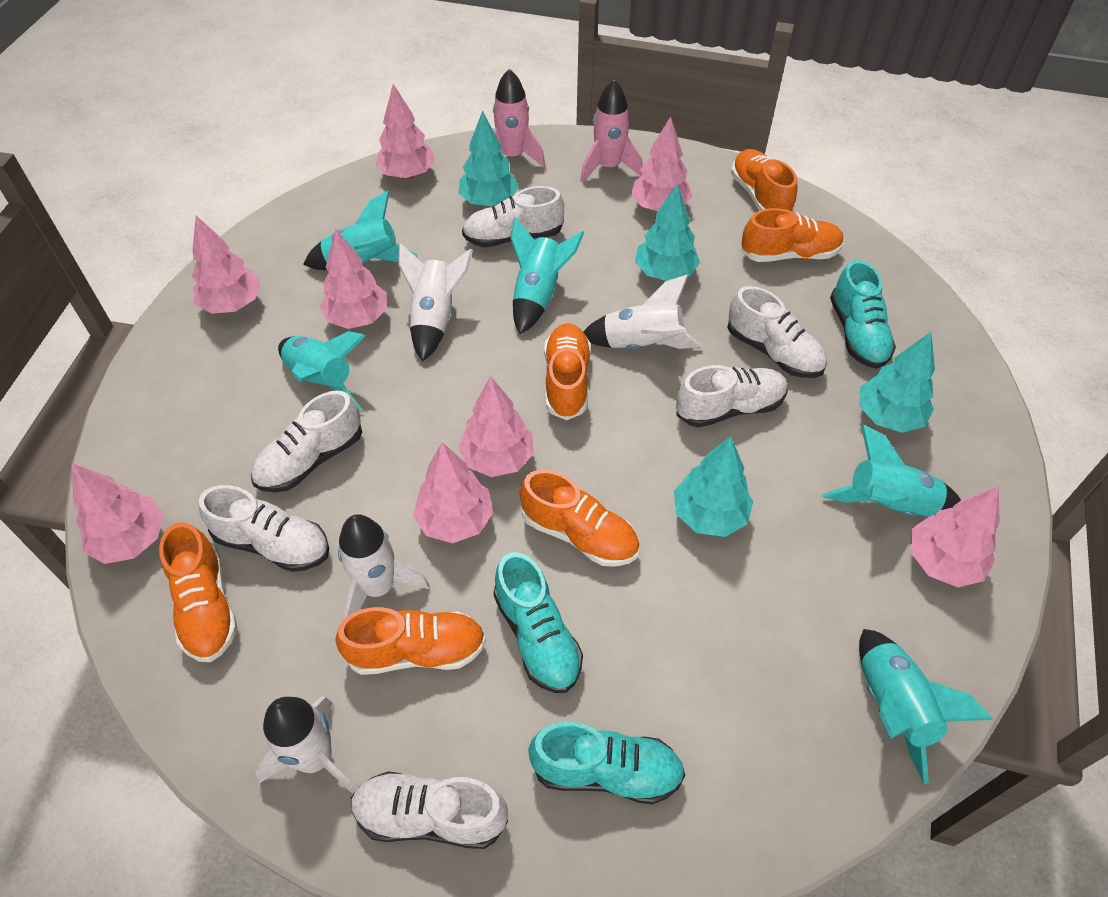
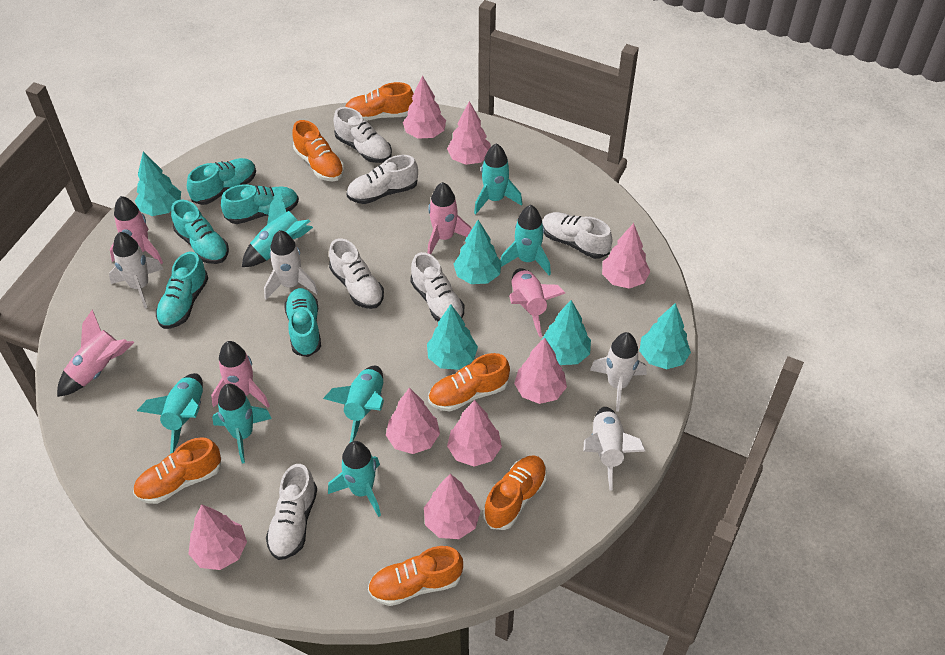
pink rocket: 2 -> 5
turquoise rocket: 5 -> 7
turquoise shoe: 3 -> 5
turquoise tree: 4 -> 5

